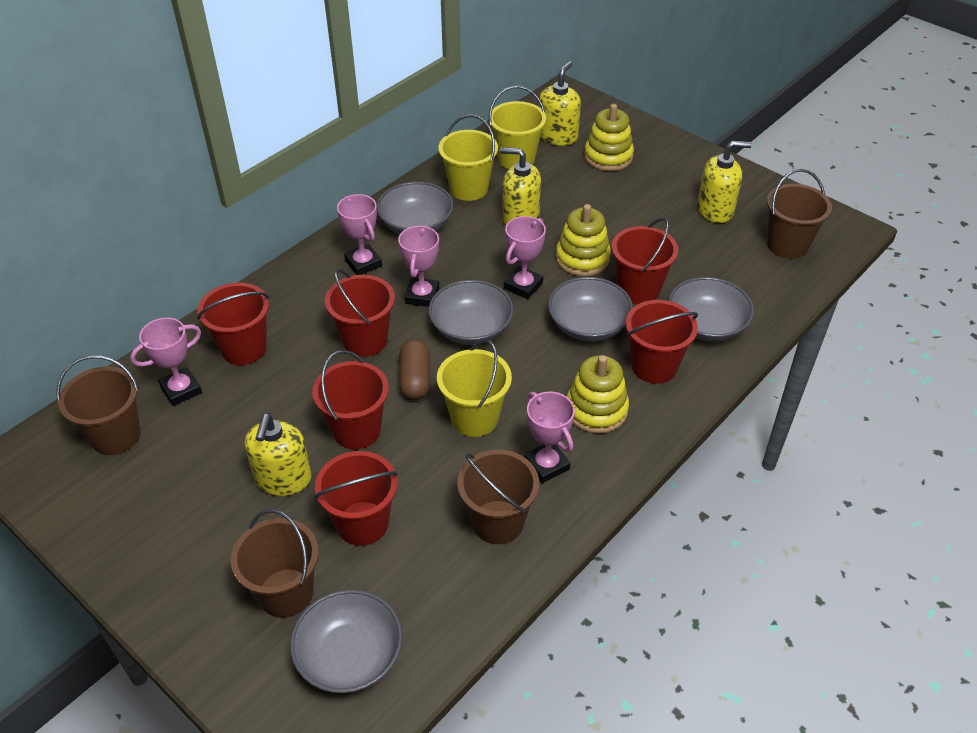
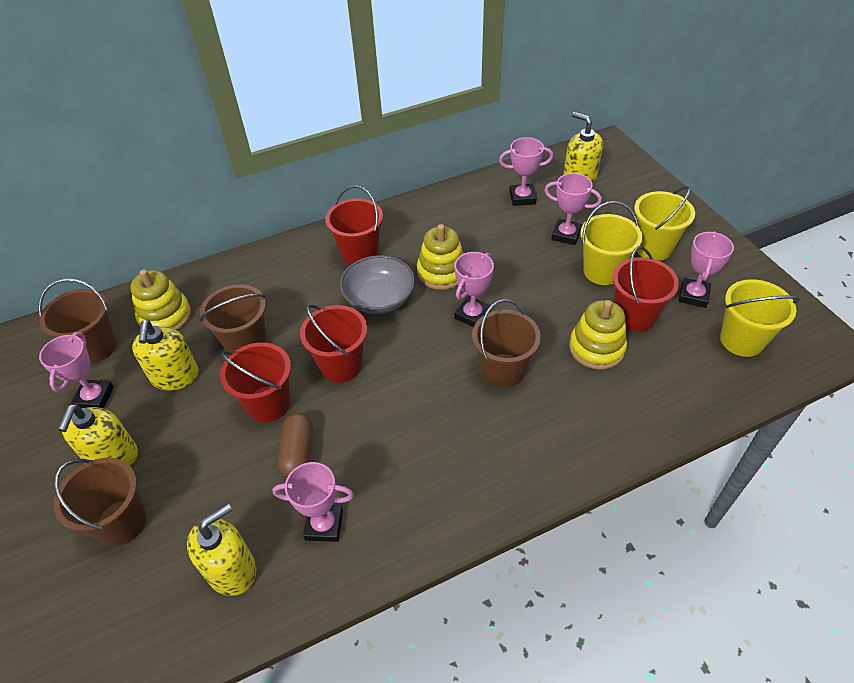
grey bowl: 5 -> 1
pink trophy: 5 -> 6
red bucket: 6 -> 4

